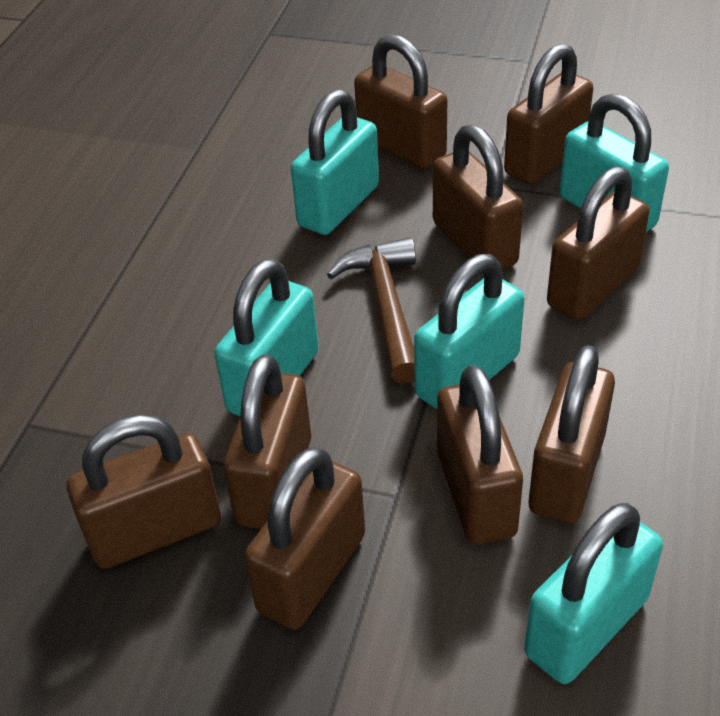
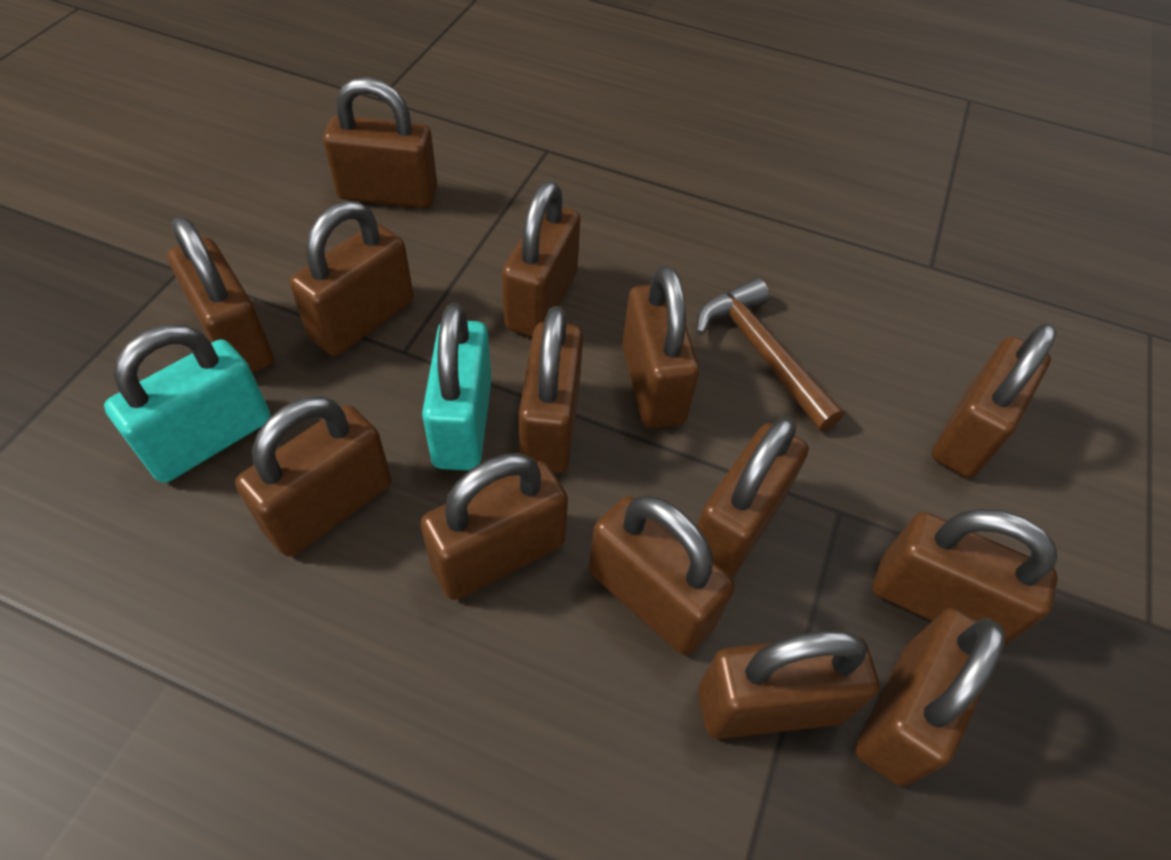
brown padlock: 9 -> 14
turquoise padlock: 5 -> 2

